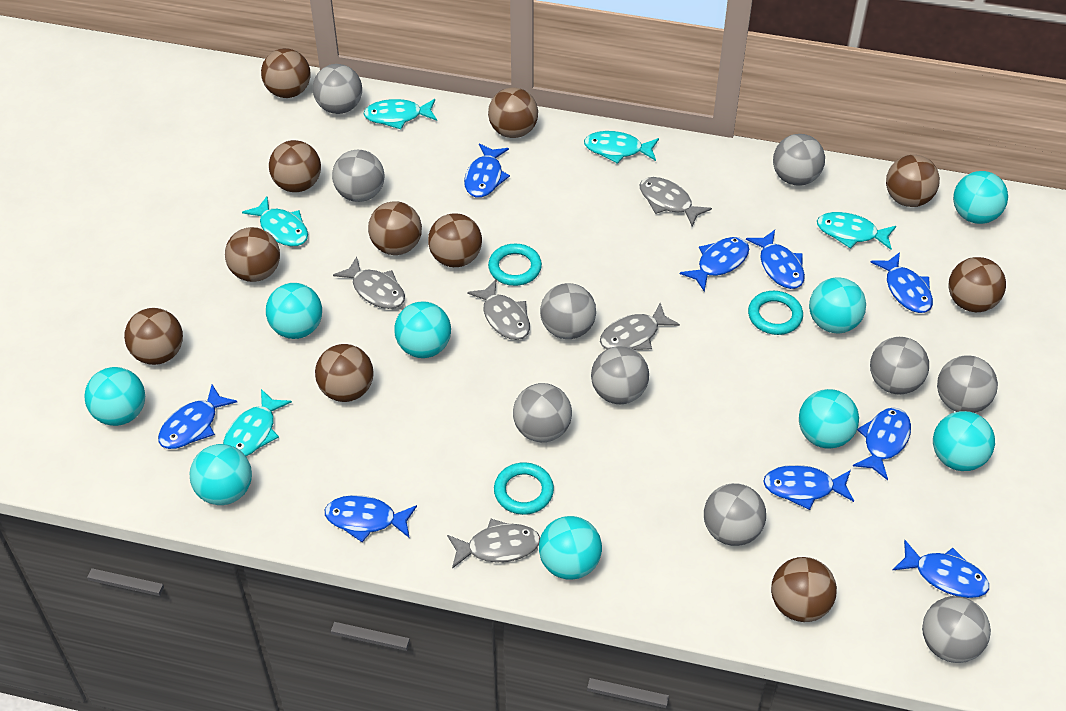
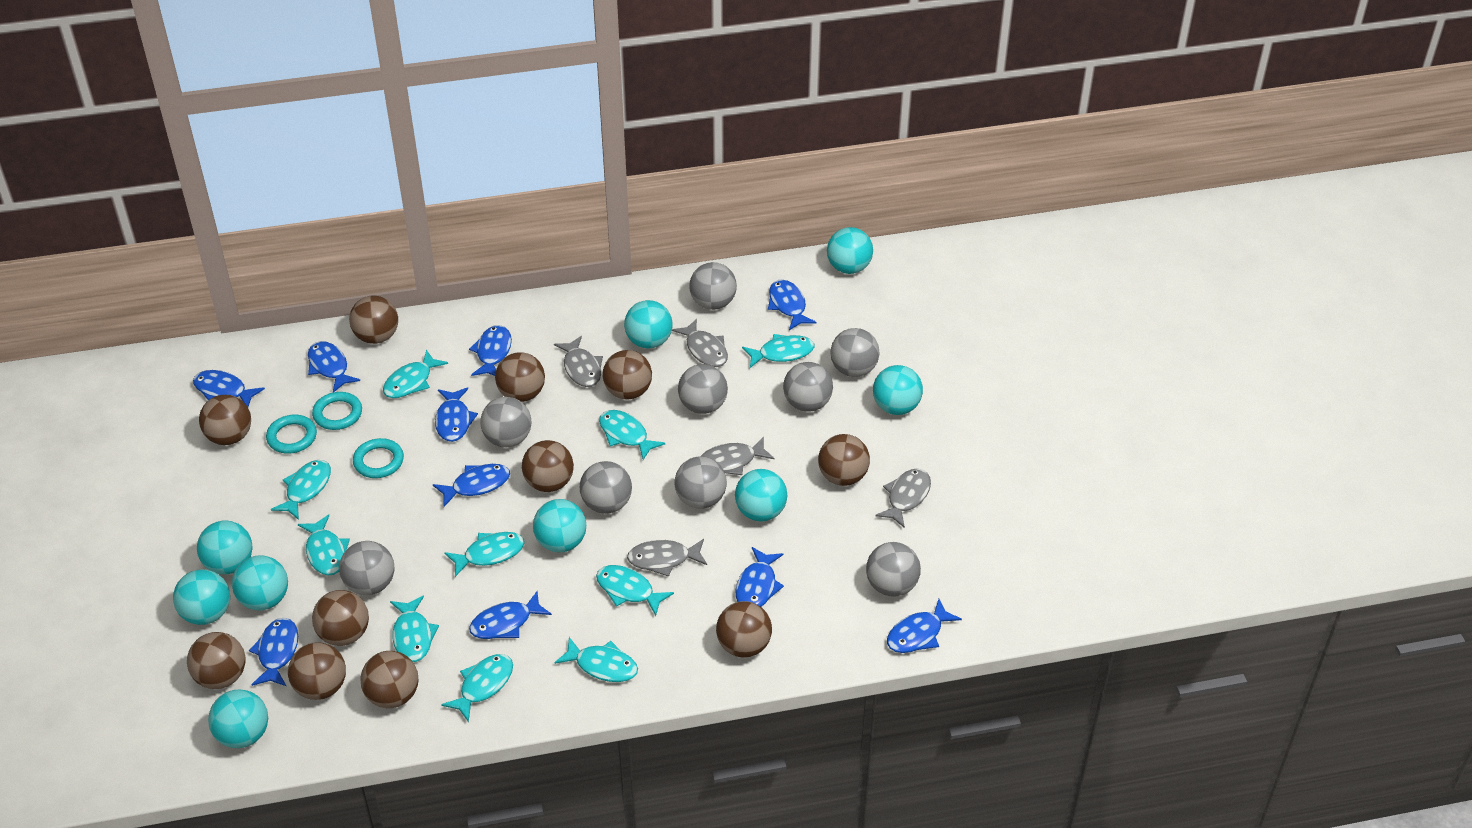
blue fish: 9 -> 10
grey ball: 10 -> 9
turquoise fish: 5 -> 10

